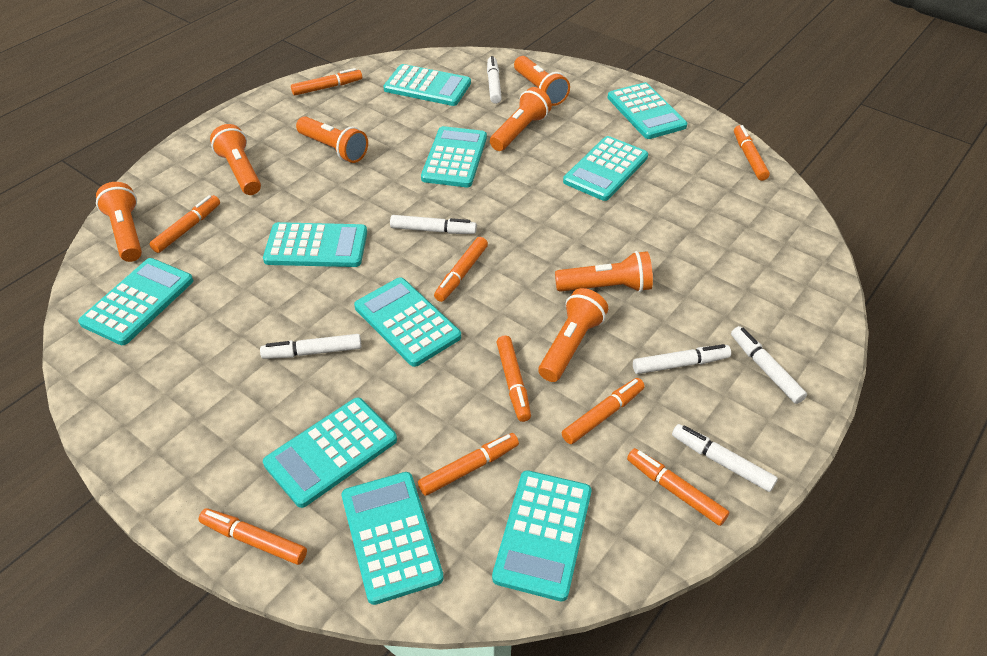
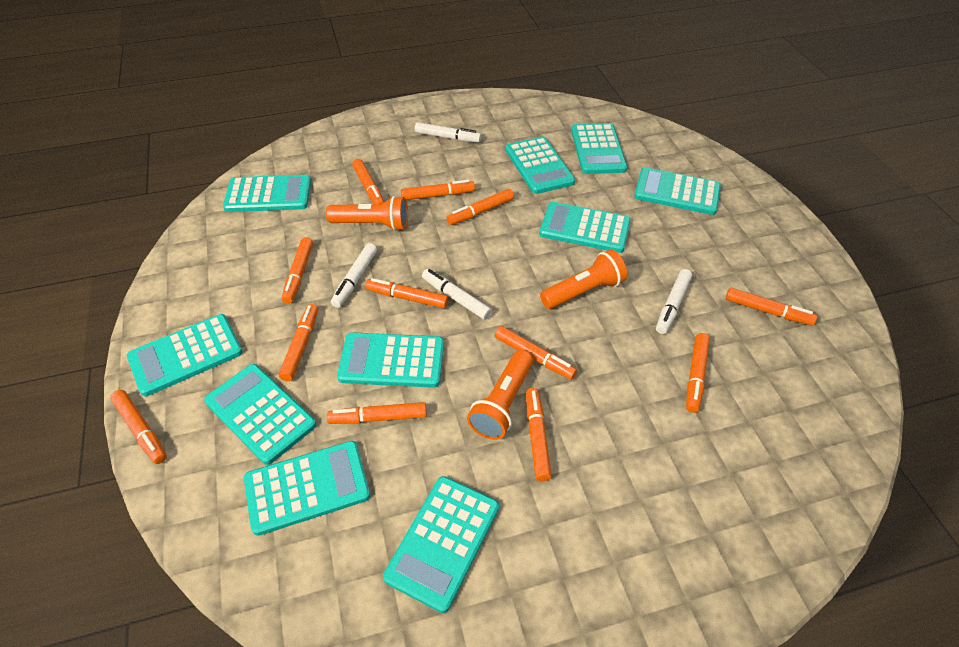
orange flashlight: 7 -> 3
orange marker: 9 -> 12
white marker: 6 -> 4

